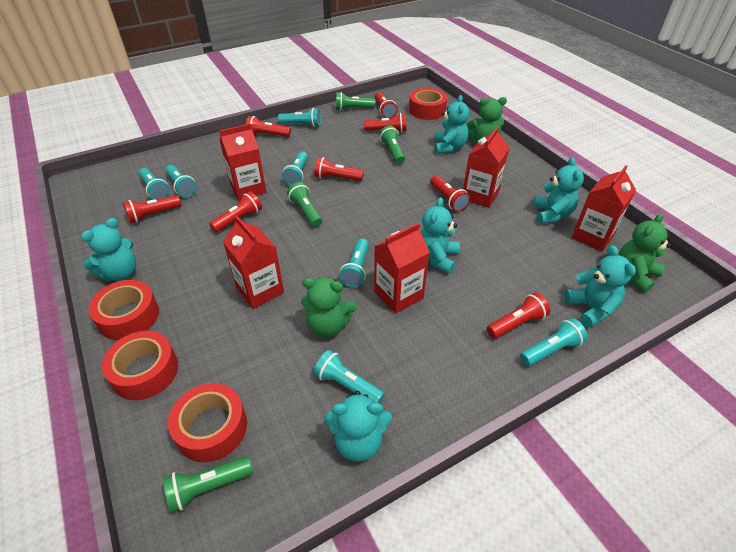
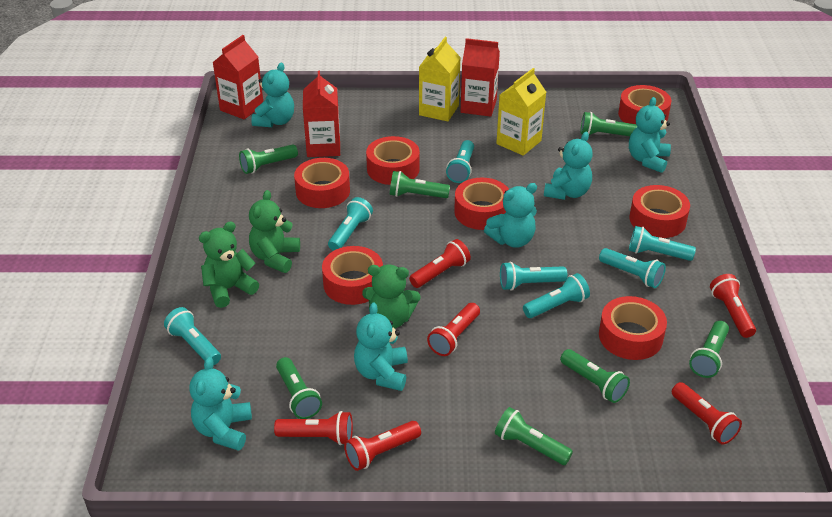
green flashlight: 4 -> 7
red carton: 5 -> 3
red flashlight: 8 -> 6
red tape: 4 -> 7
yellow carton: 0 -> 2

